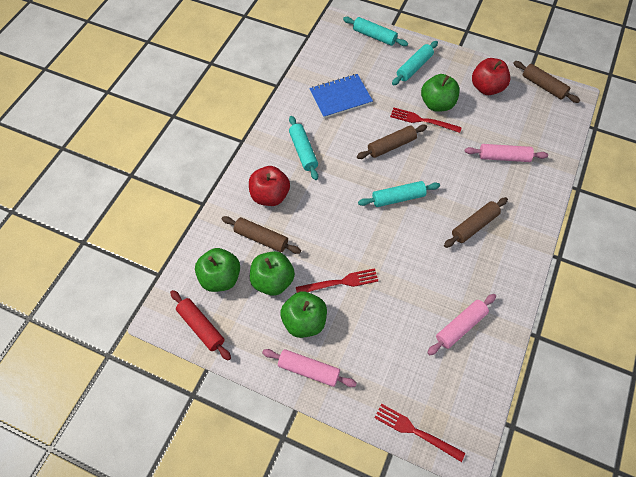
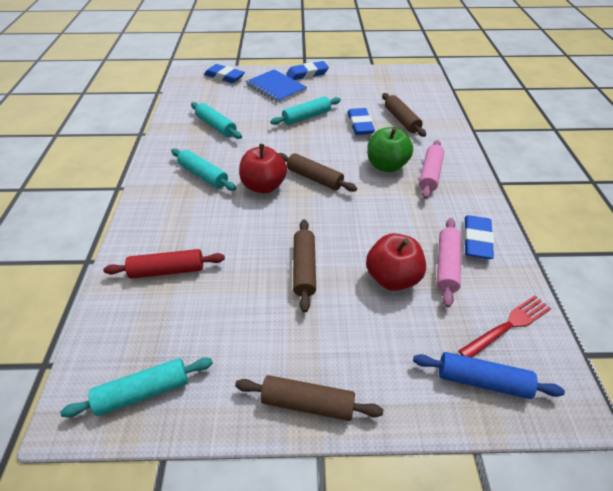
blue eraser: 0 -> 4
blue rolling pin: 0 -> 1
green apple: 4 -> 1
pink rolling pin: 3 -> 2
red fork: 3 -> 1

